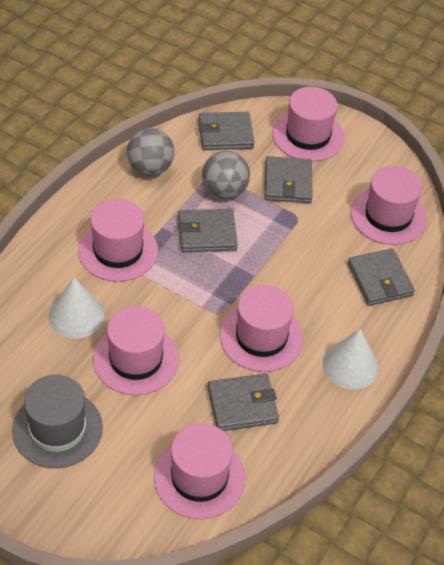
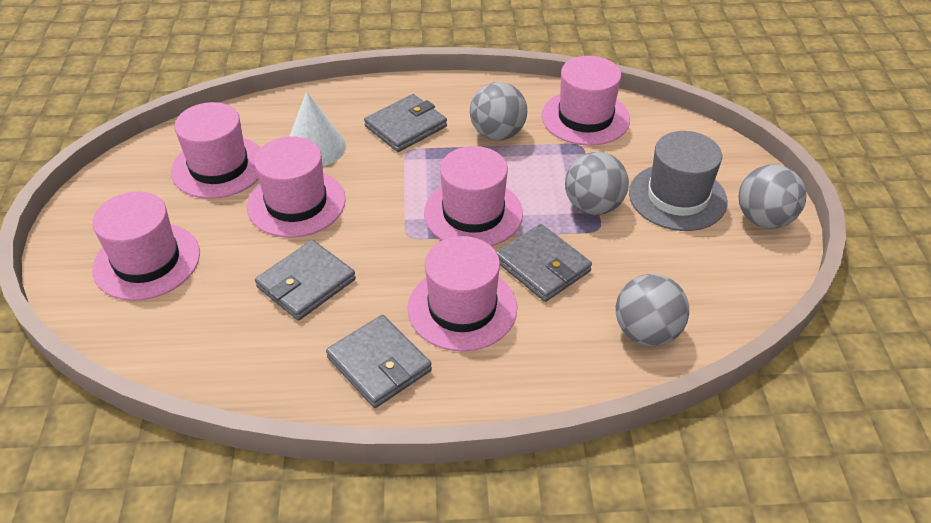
grey ball: 2 -> 4
grey wallet: 5 -> 4
white cone: 2 -> 1

